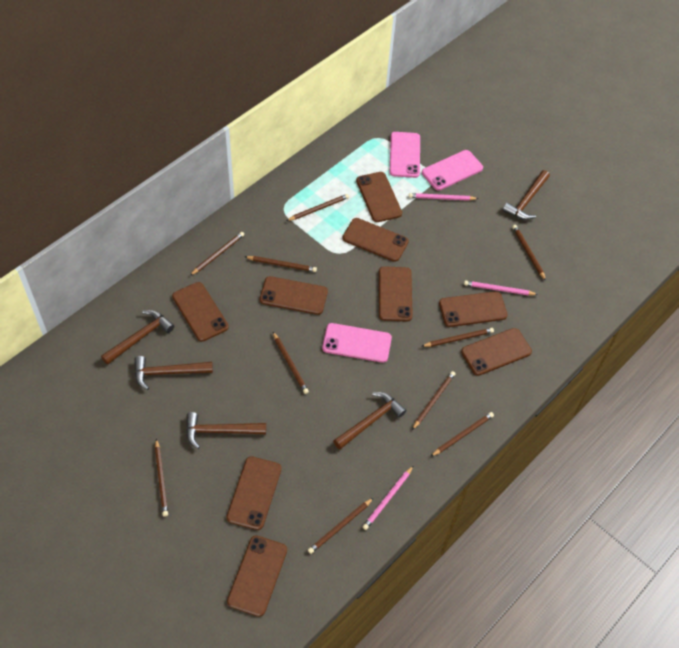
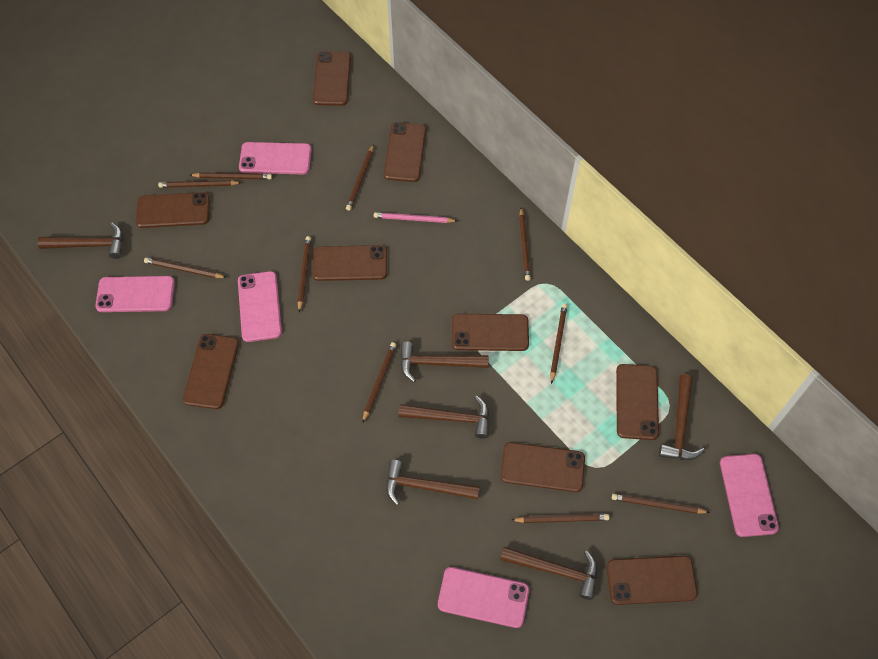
brown hammer: 5 -> 6
pink pencil: 3 -> 1
pink phone: 3 -> 5

